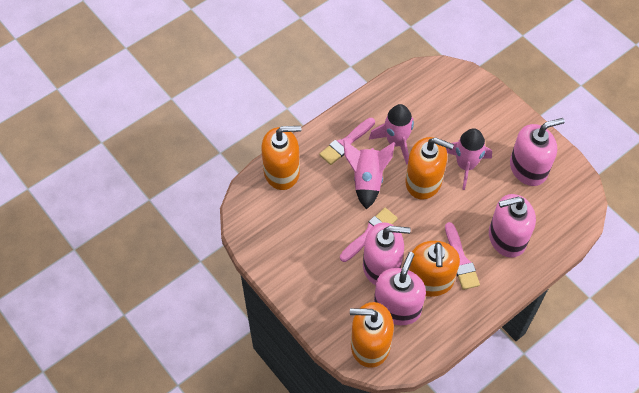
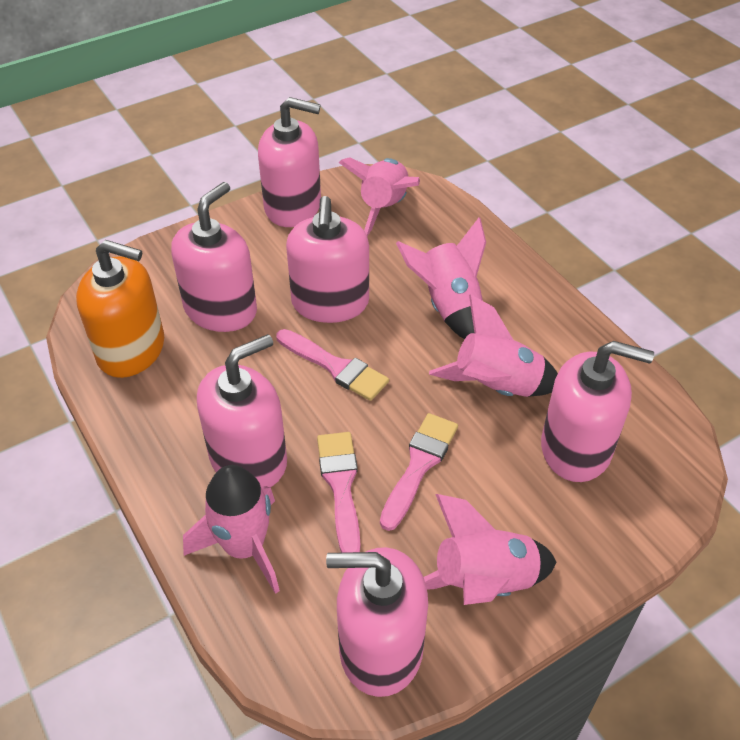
orange soap dispenser: 4 -> 1
pink rocket: 3 -> 5
pink soap dispenser: 4 -> 6

